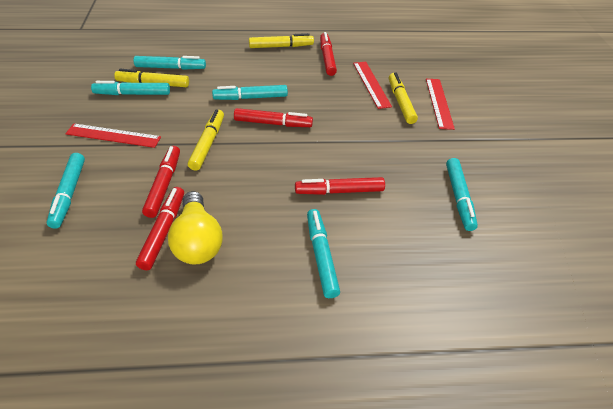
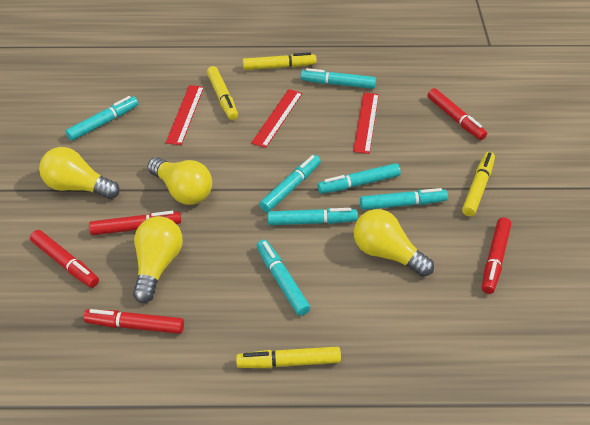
turquoise marker: 6 -> 7
yellow light bulb: 1 -> 4

